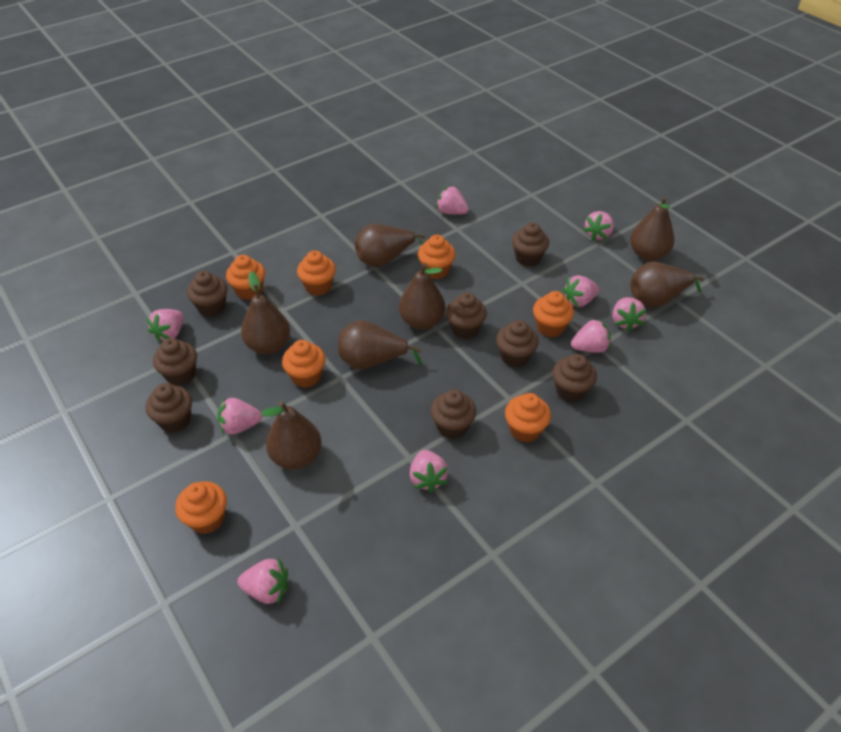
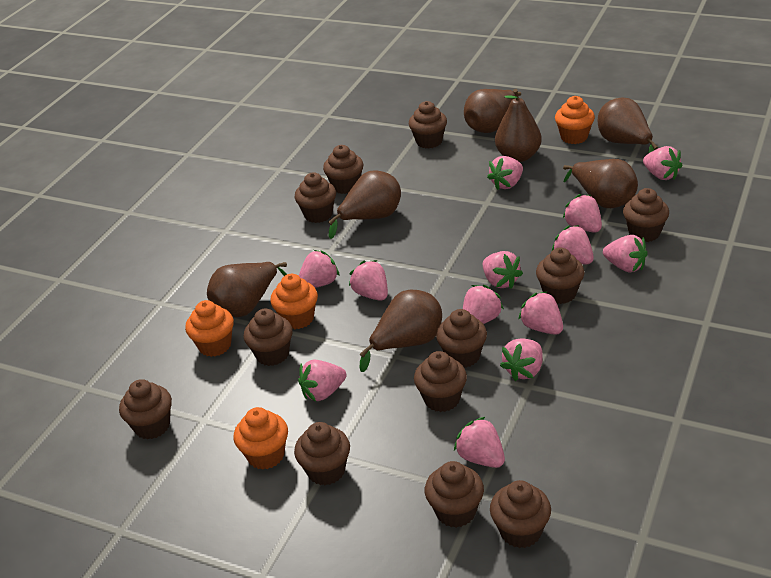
brown cupcake: 8 -> 12
orange cupcake: 7 -> 4
pink strawberry: 9 -> 13

